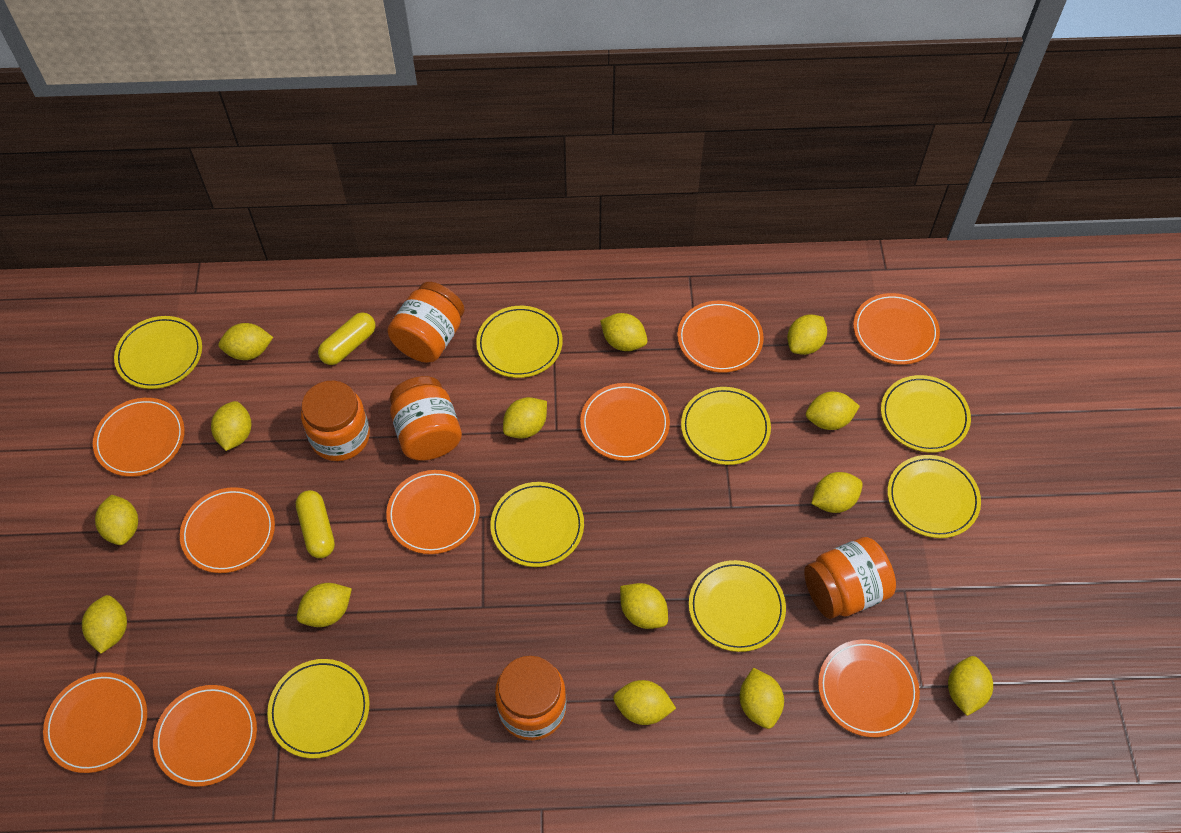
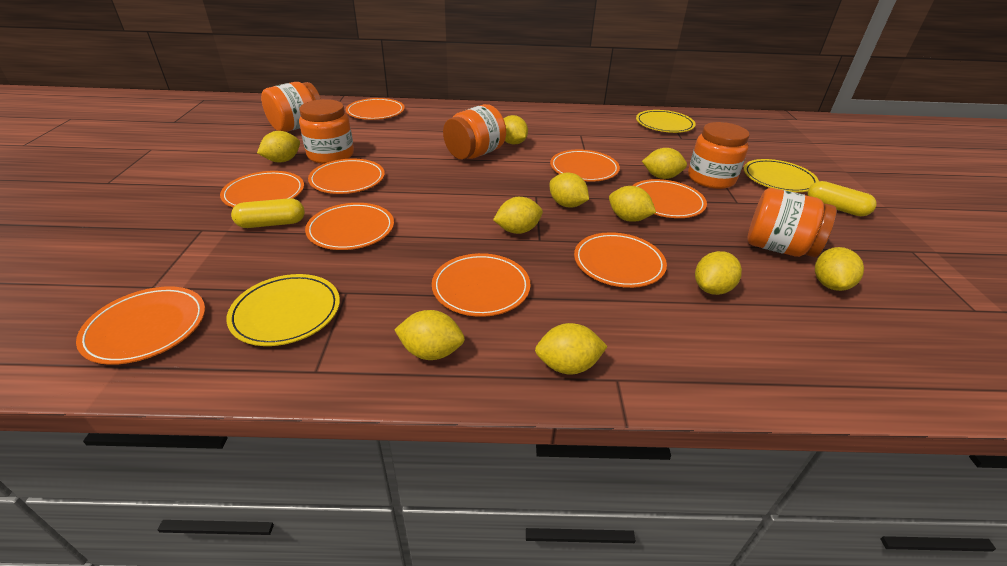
yellow lemon: 14 -> 10
yellow plate: 8 -> 3

